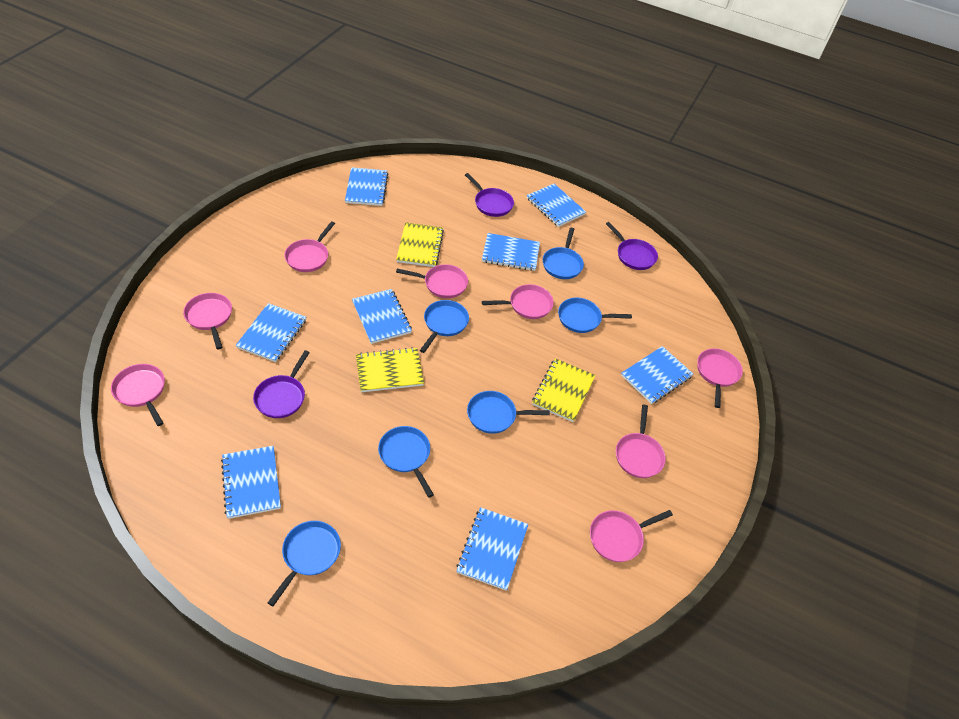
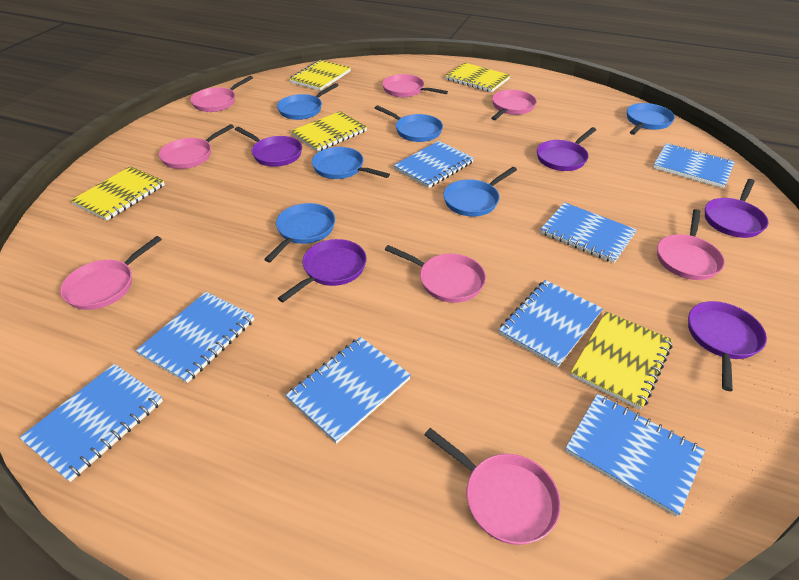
purple pan: 3 -> 5
yellow notebook: 3 -> 5

